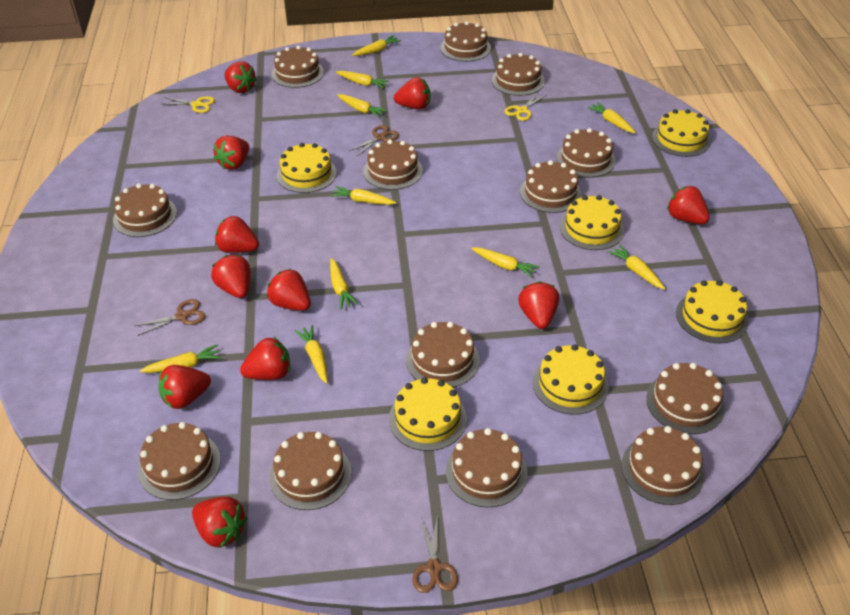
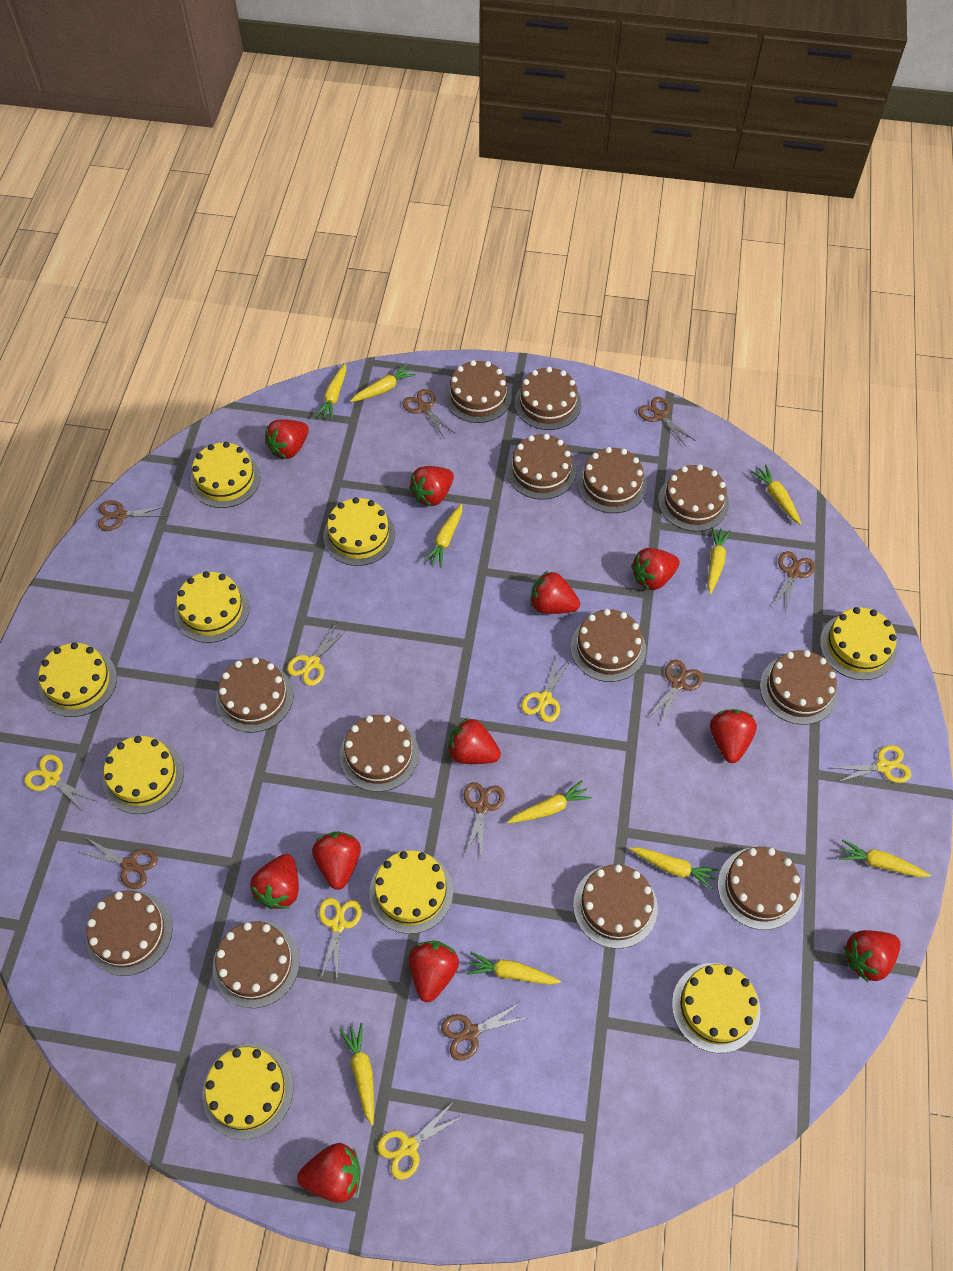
brown scissors: 3 -> 8
yellow cake: 6 -> 9
yellow scissors: 2 -> 6

